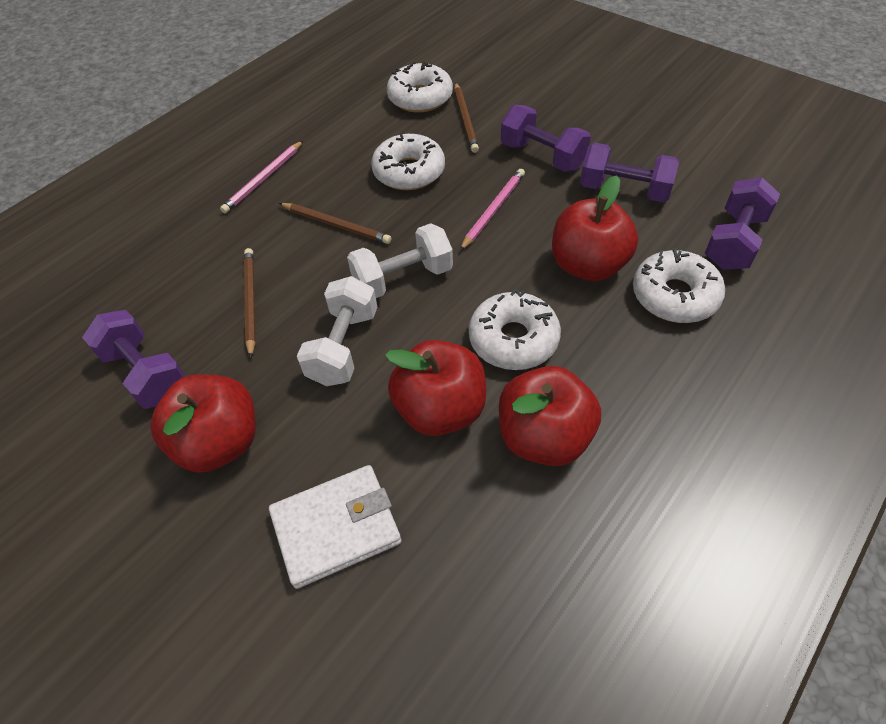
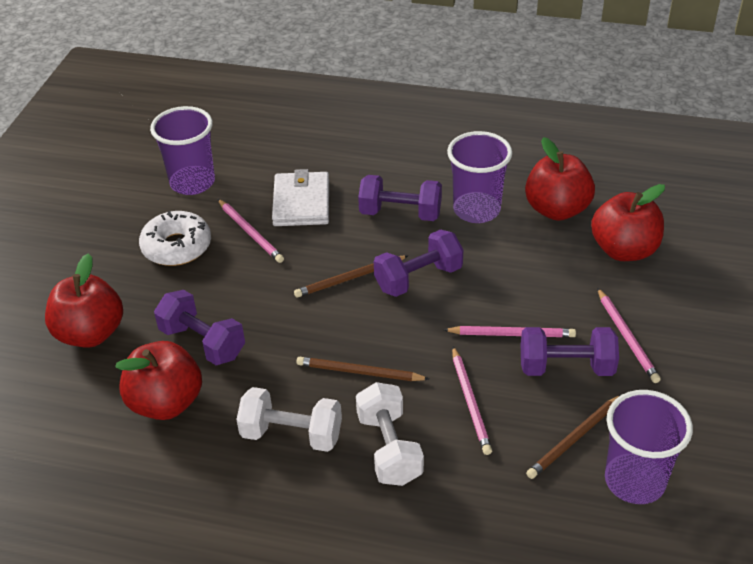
pink pencil: 2 -> 4
purple cup: 0 -> 3
white donut: 4 -> 1

